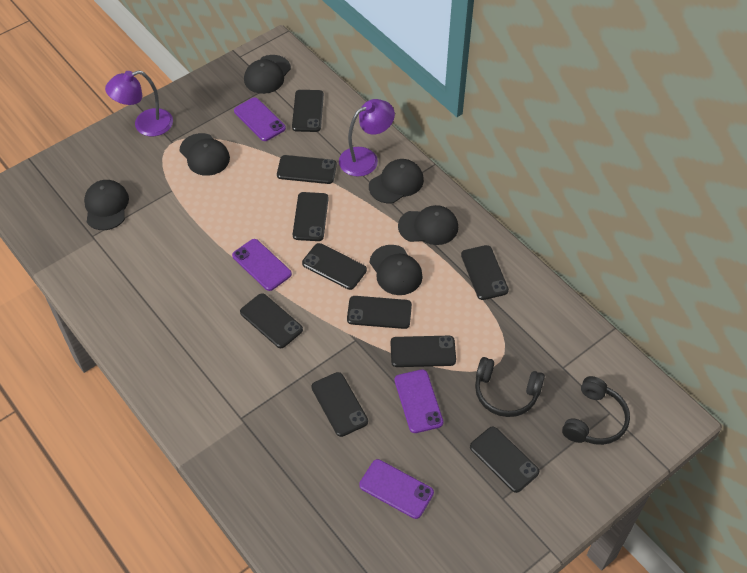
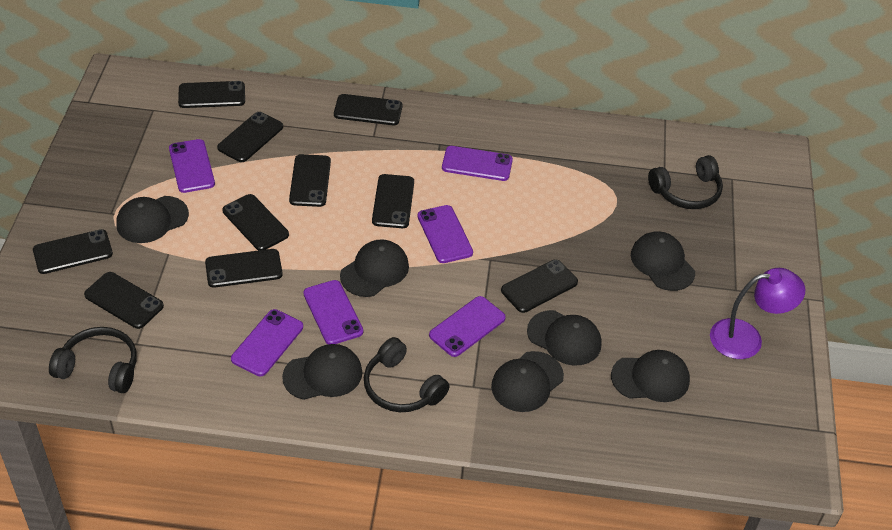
black cap: 6 -> 7
black headphones: 2 -> 3
purple lamp: 2 -> 1
purple phone: 4 -> 6

